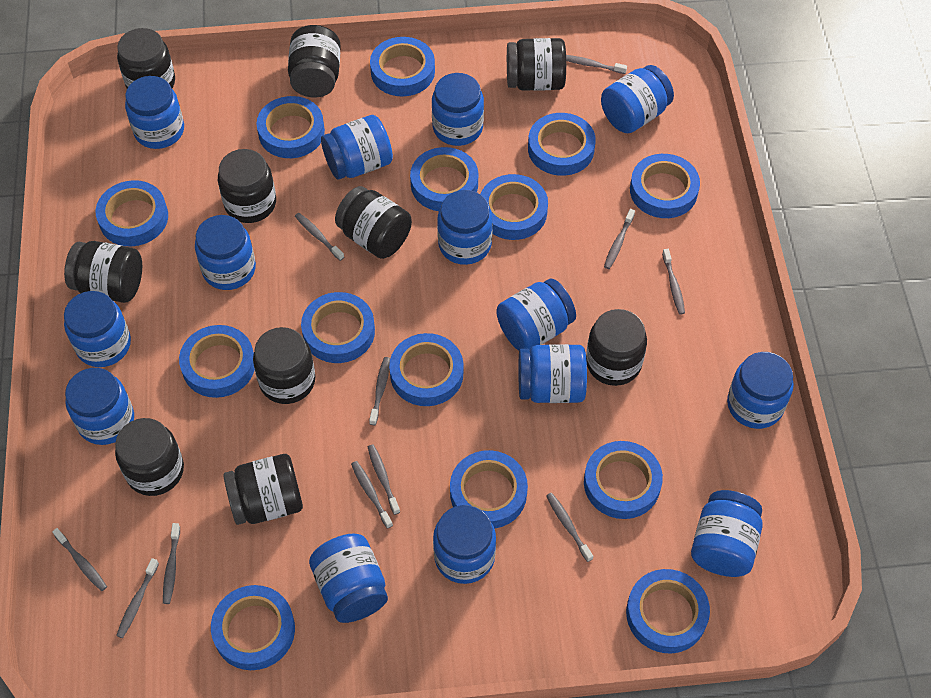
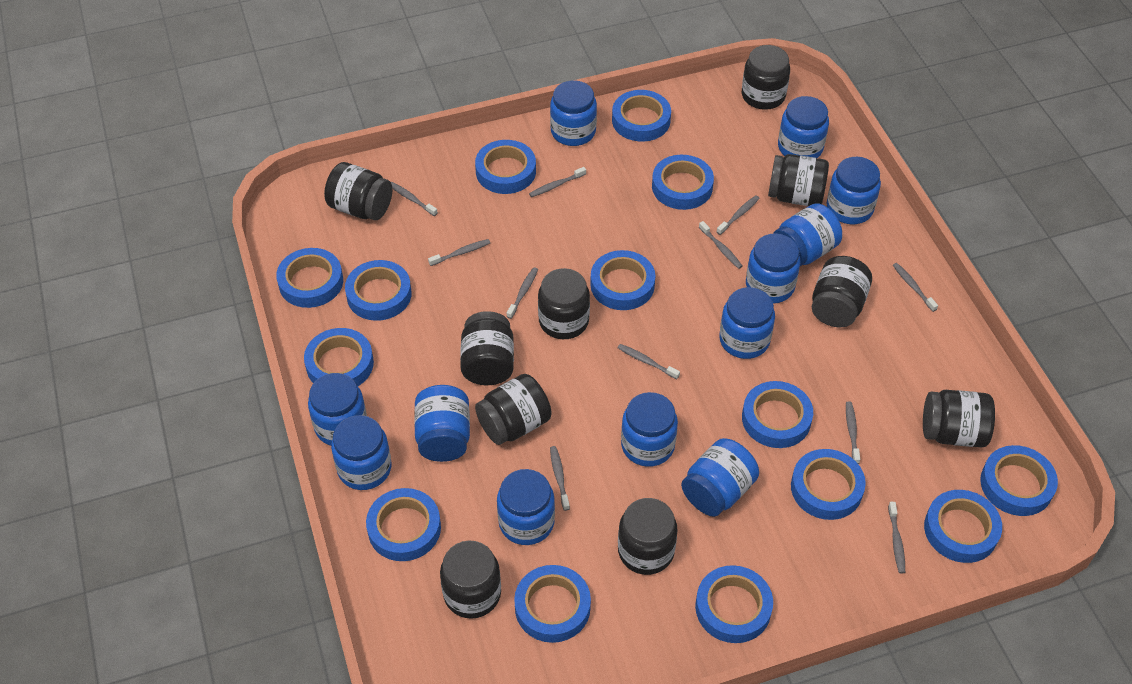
blue jar: 14 -> 12

